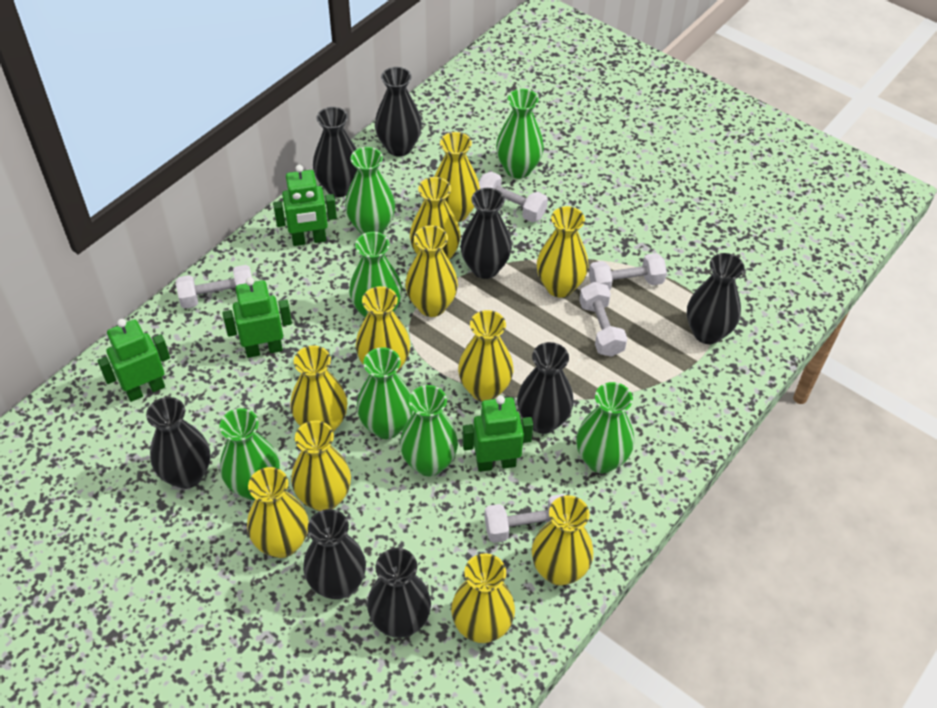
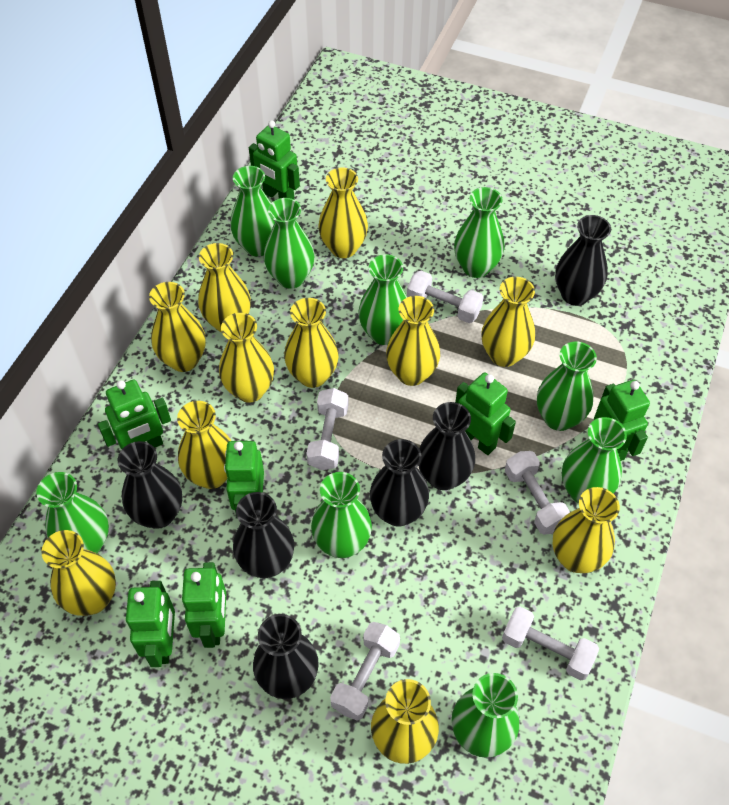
black vase: 8 -> 6
green robot: 4 -> 7
green vase: 7 -> 9

